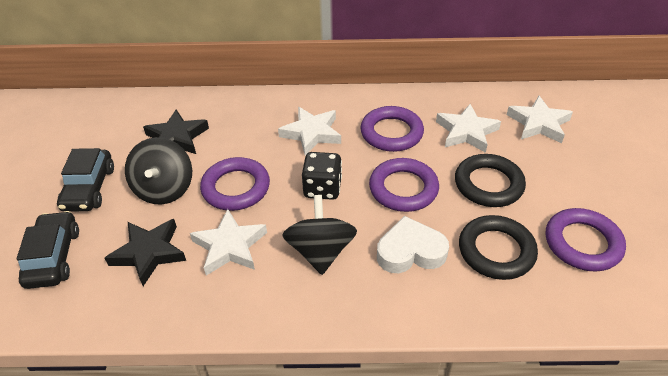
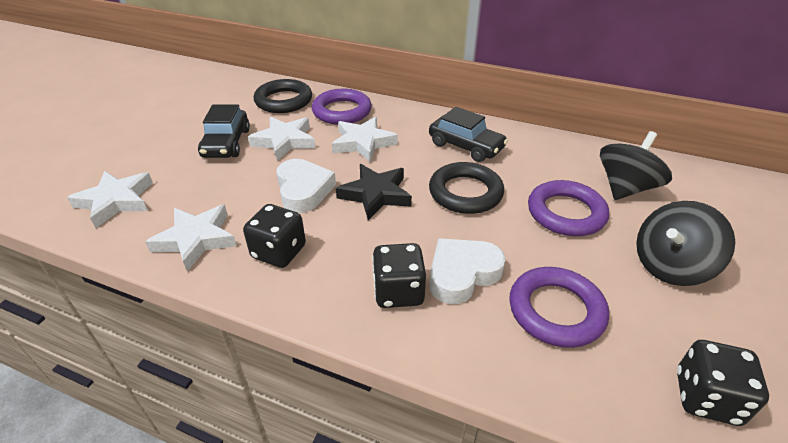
black dice: 1 -> 3
black star: 2 -> 1
purple ring: 4 -> 3
white heart: 1 -> 2

